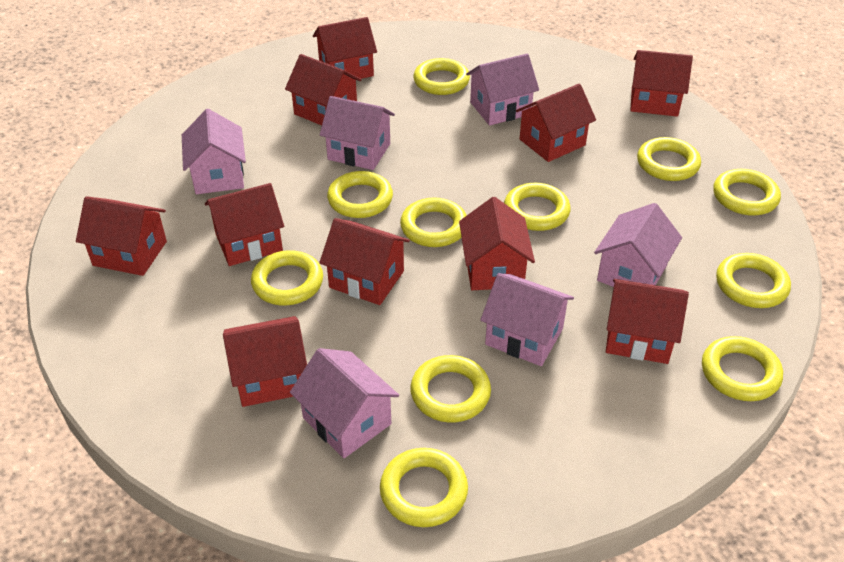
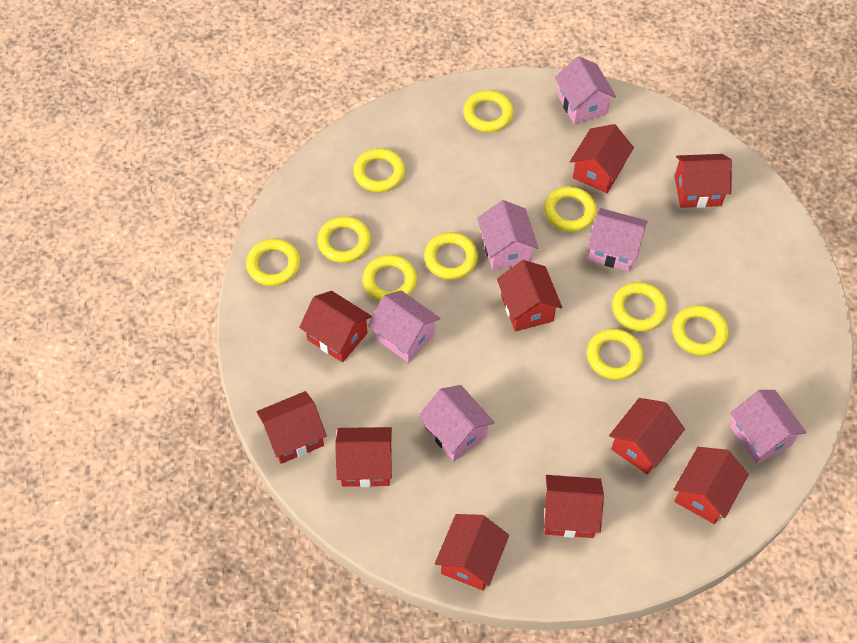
yellow ring: 11 -> 10

